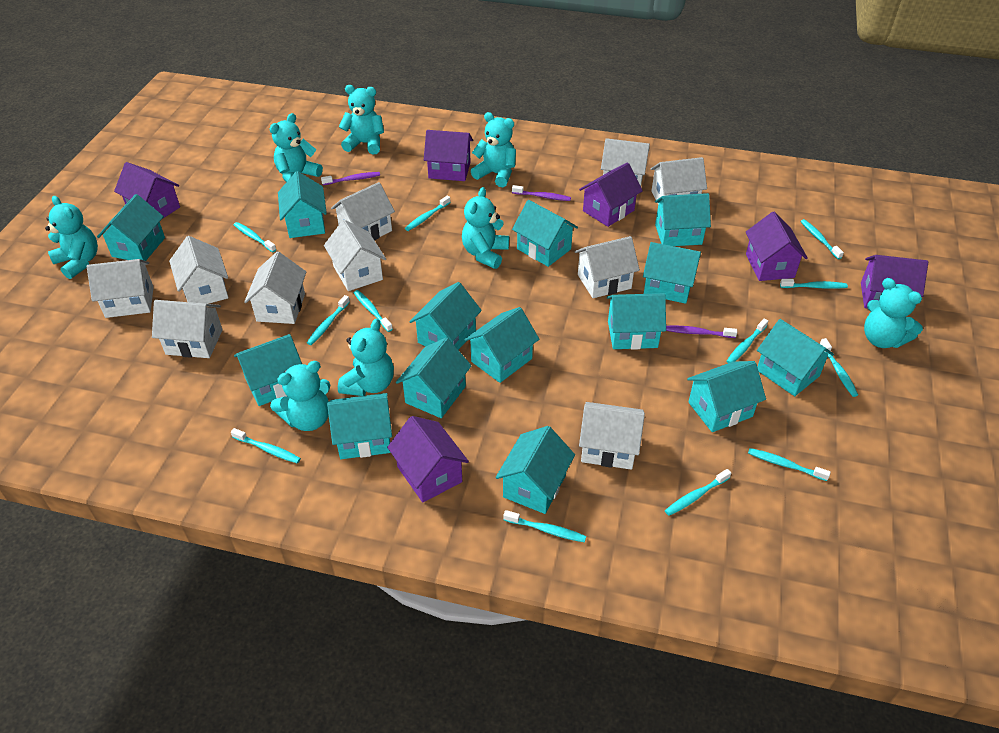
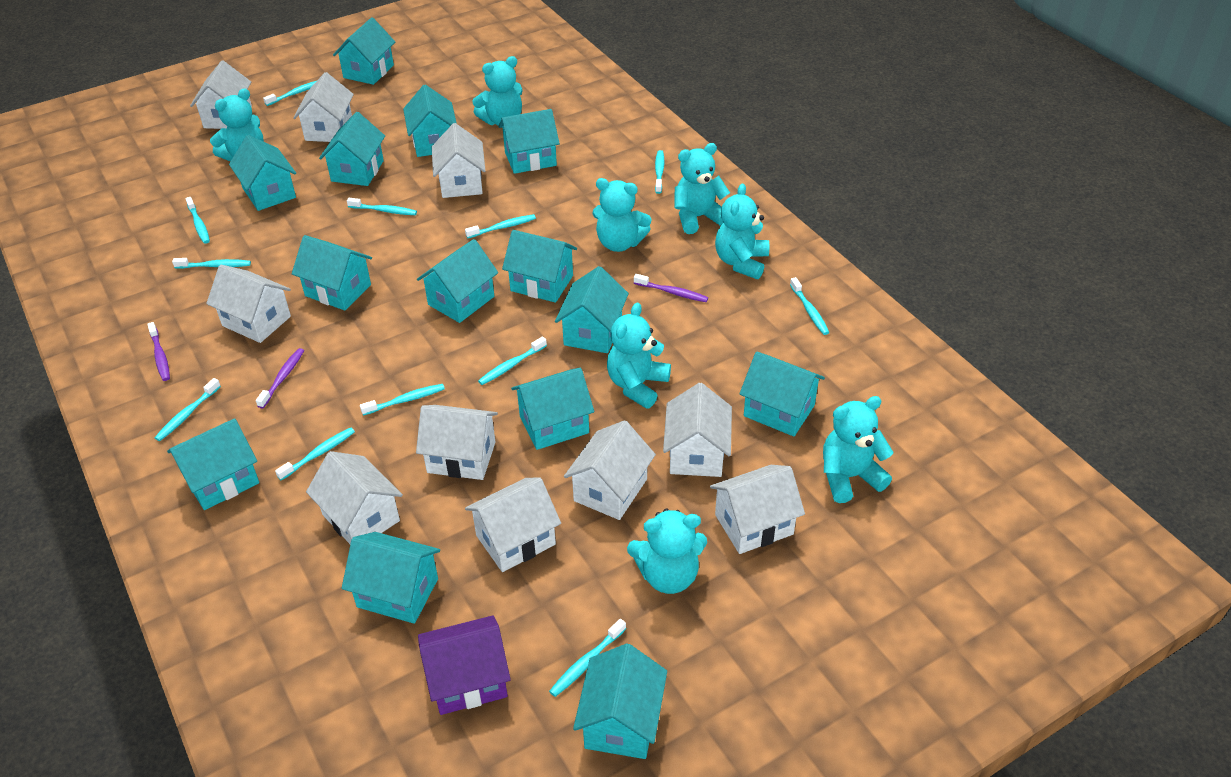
purple house: 6 -> 1

